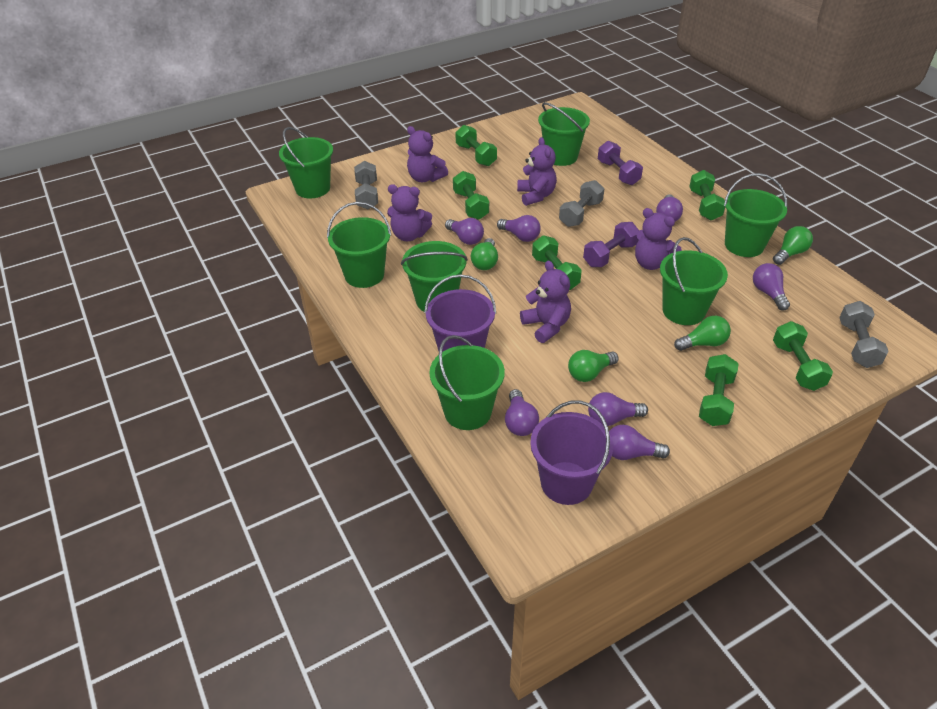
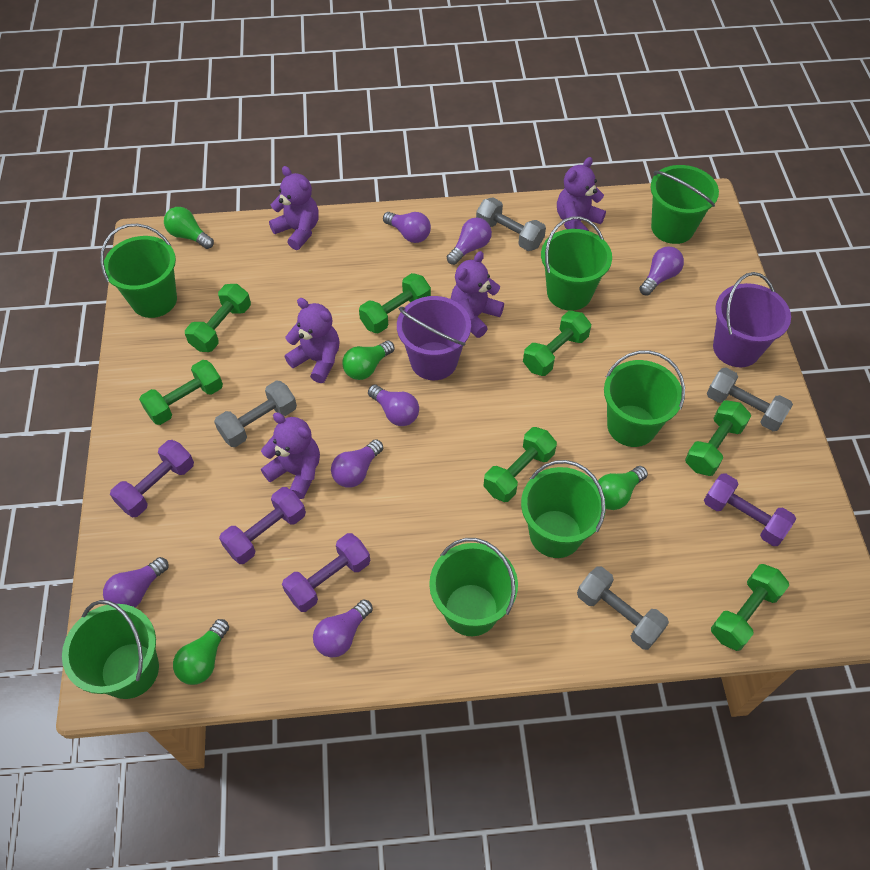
green dumbbell: 6 -> 7
grey dumbbell: 3 -> 4
purple dumbbell: 2 -> 4

